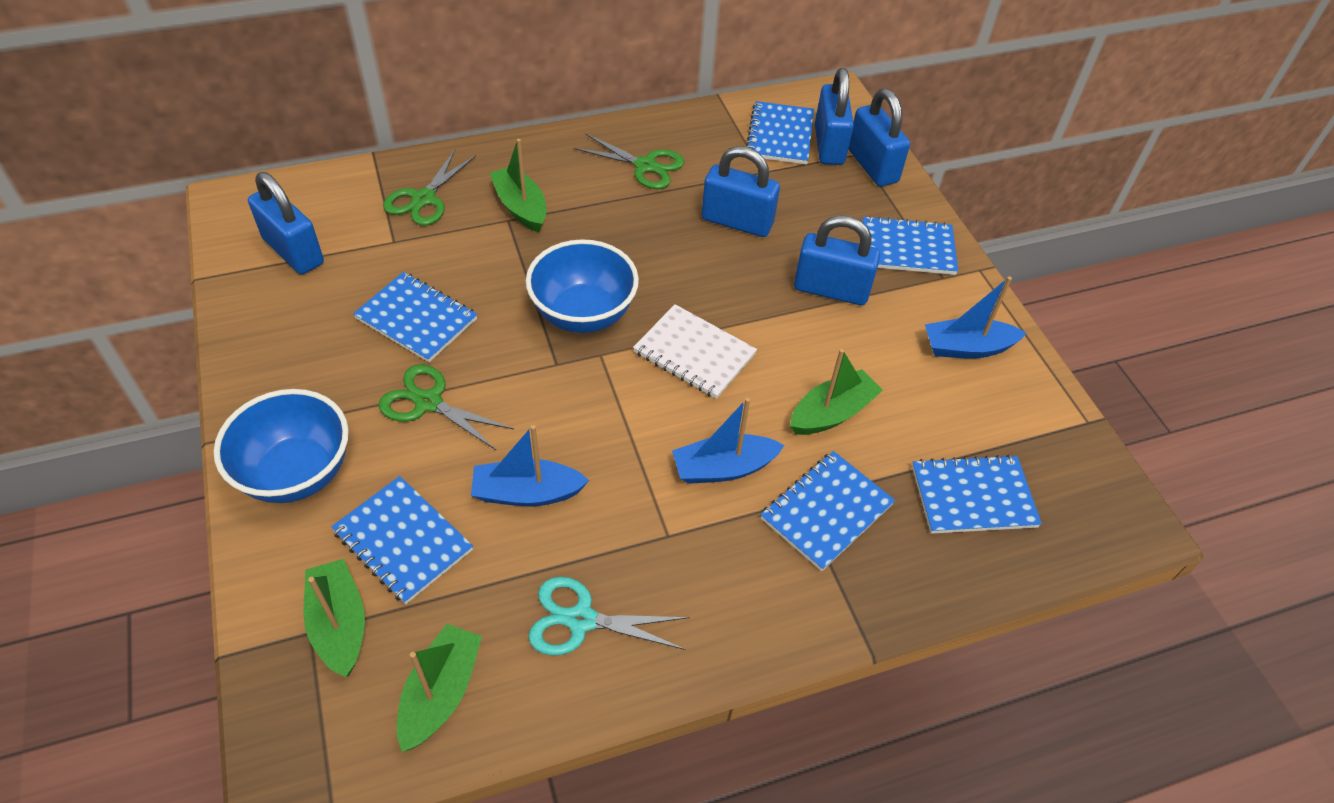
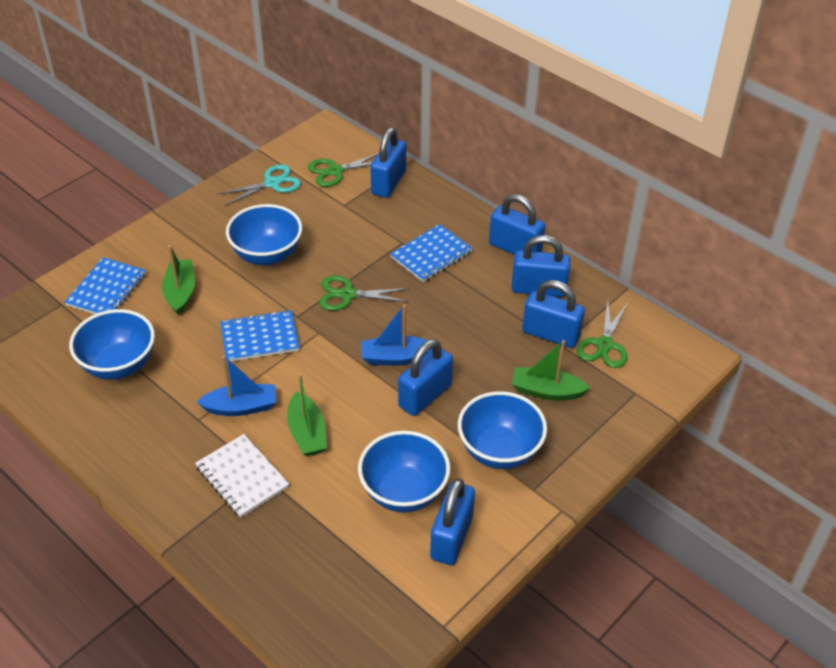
blue boat: 3 -> 2
blue bowl: 2 -> 4
blue notebook: 6 -> 3
blue padlock: 5 -> 6
green boat: 4 -> 3

